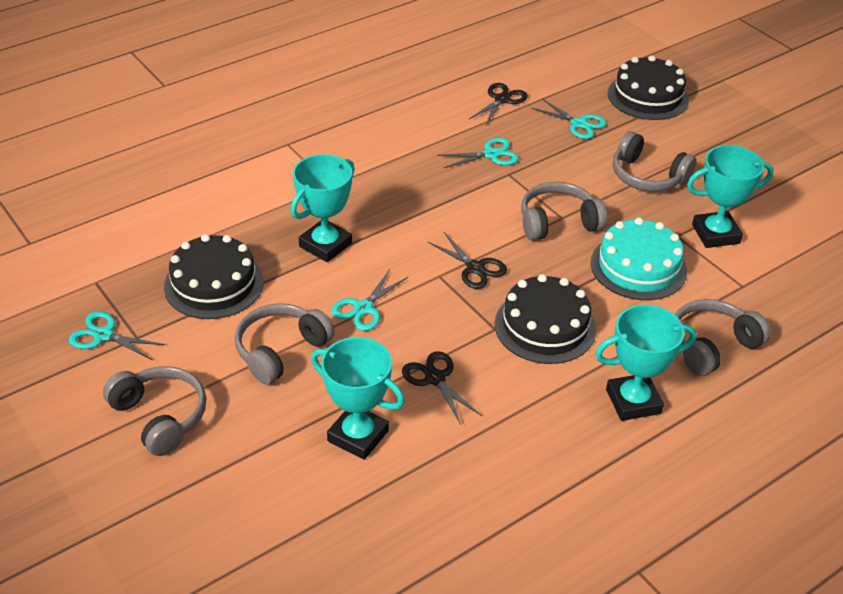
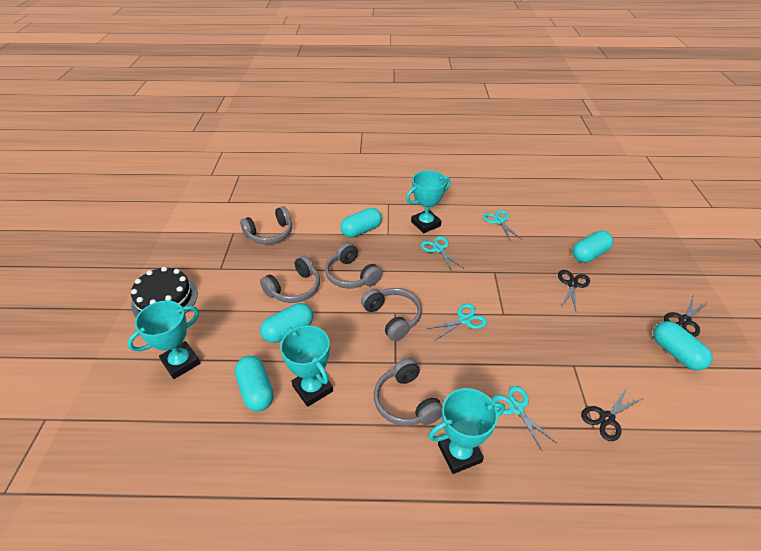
black cake: 3 -> 1
turquoise cake: 1 -> 0
turquoise capsule: 0 -> 5

